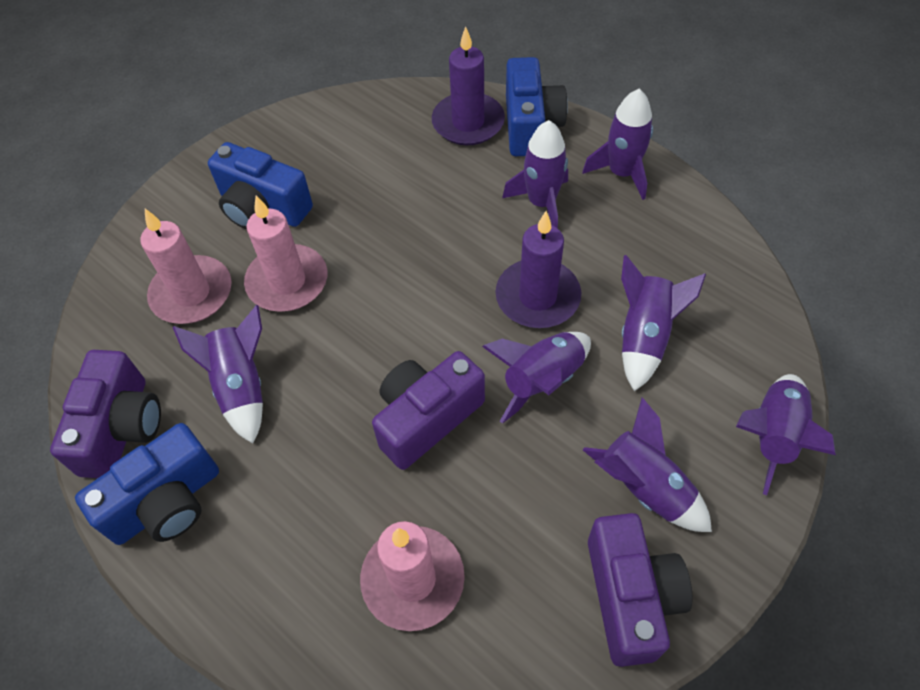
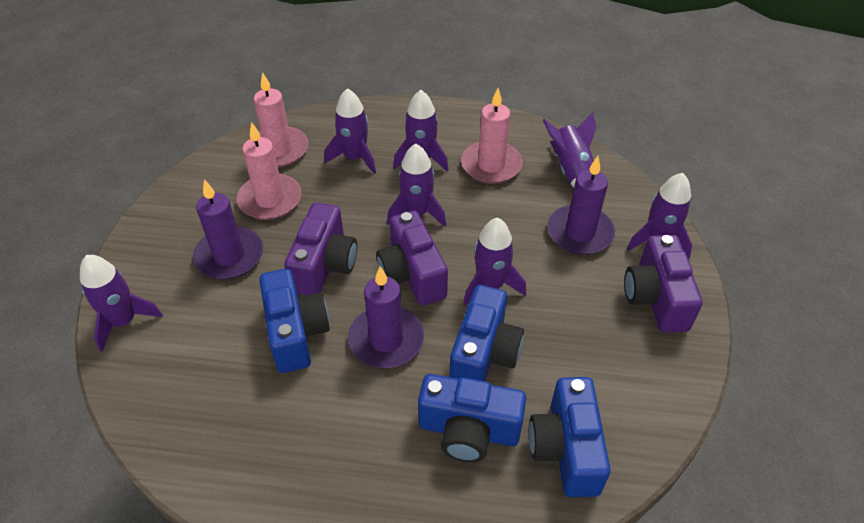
blue camera: 3 -> 4
purple candle: 2 -> 3

